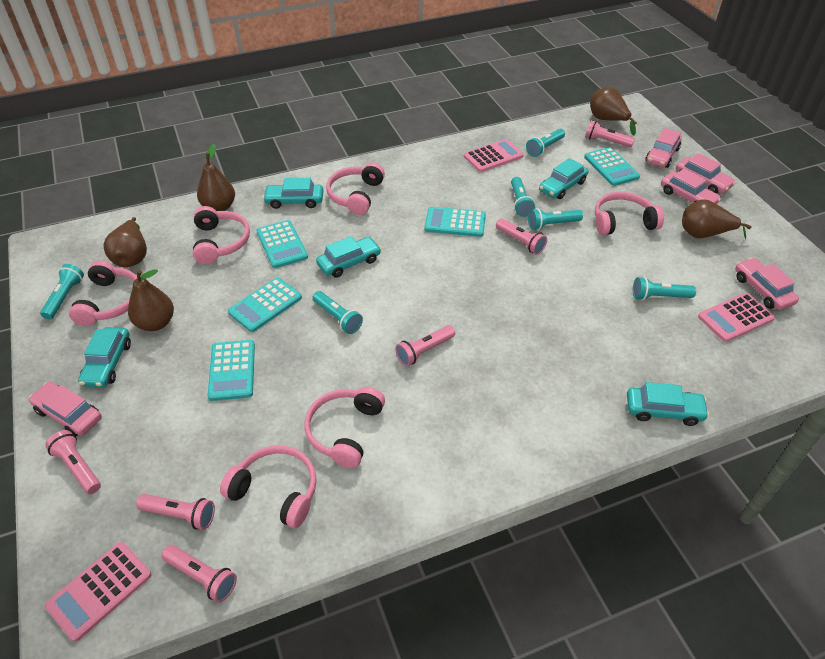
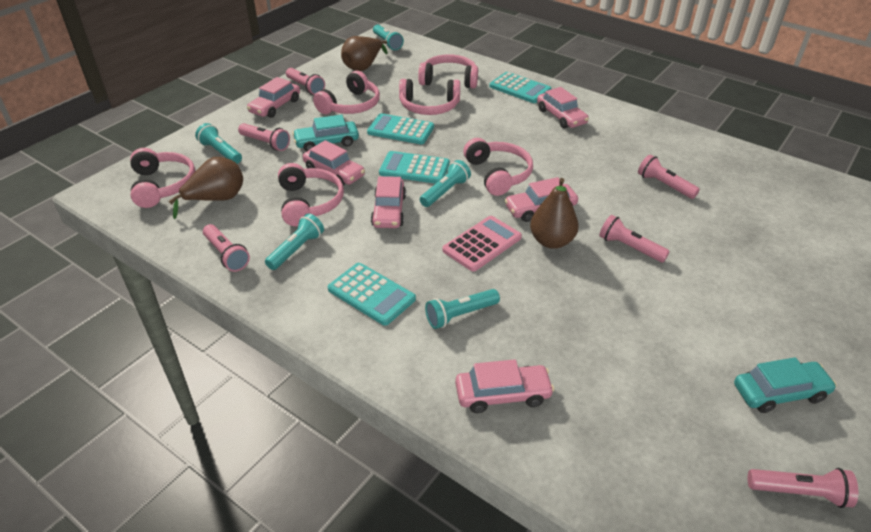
brown pear: 5 -> 3
pink calculator: 3 -> 1
pink car: 5 -> 6
turquoise calculator: 5 -> 4
turquoise car: 5 -> 2
turquoise flashlight: 6 -> 5

